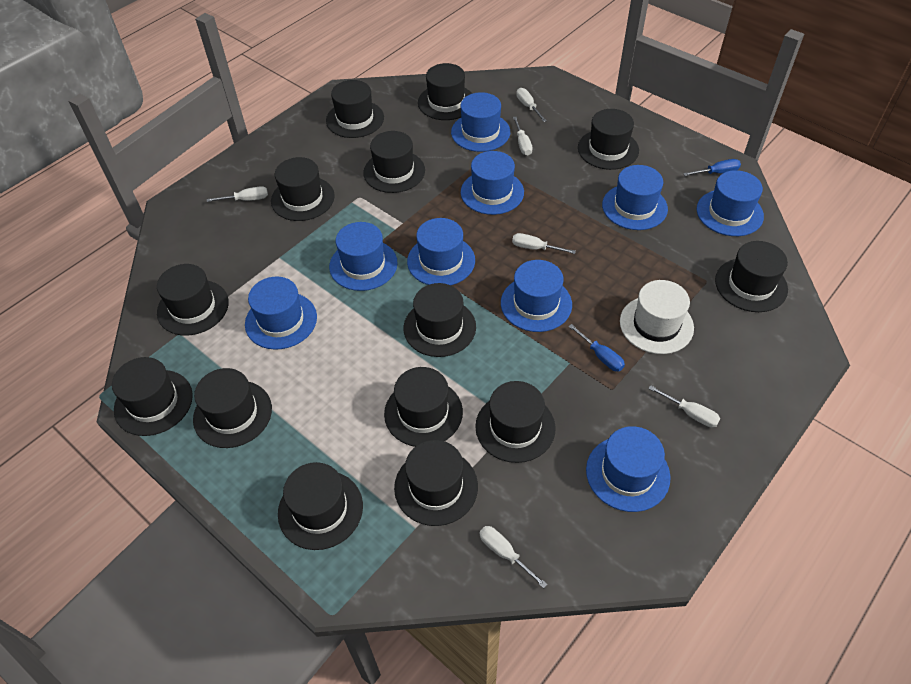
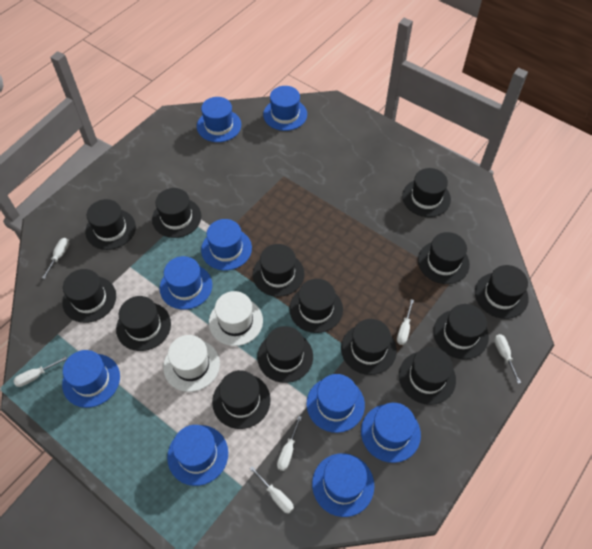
blue screwdriver: 2 -> 0
white hat: 1 -> 2

